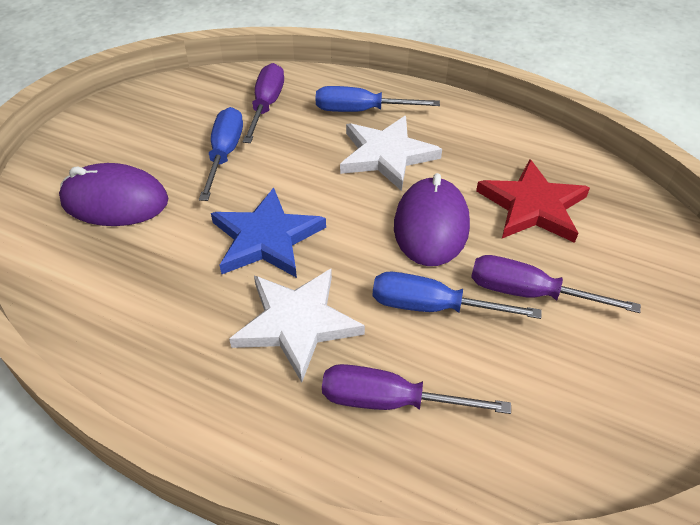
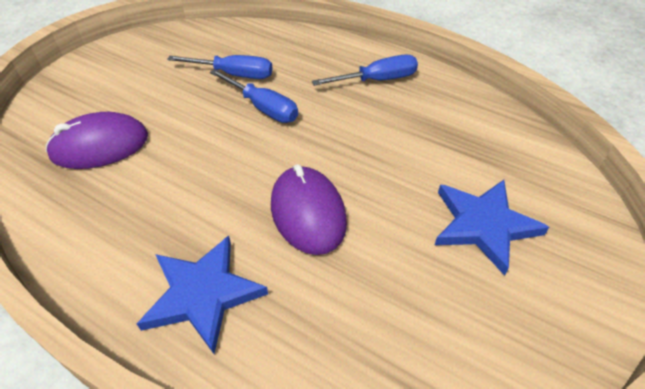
blue star: 1 -> 2
purple screwdriver: 3 -> 0
red star: 1 -> 0
white star: 2 -> 0

